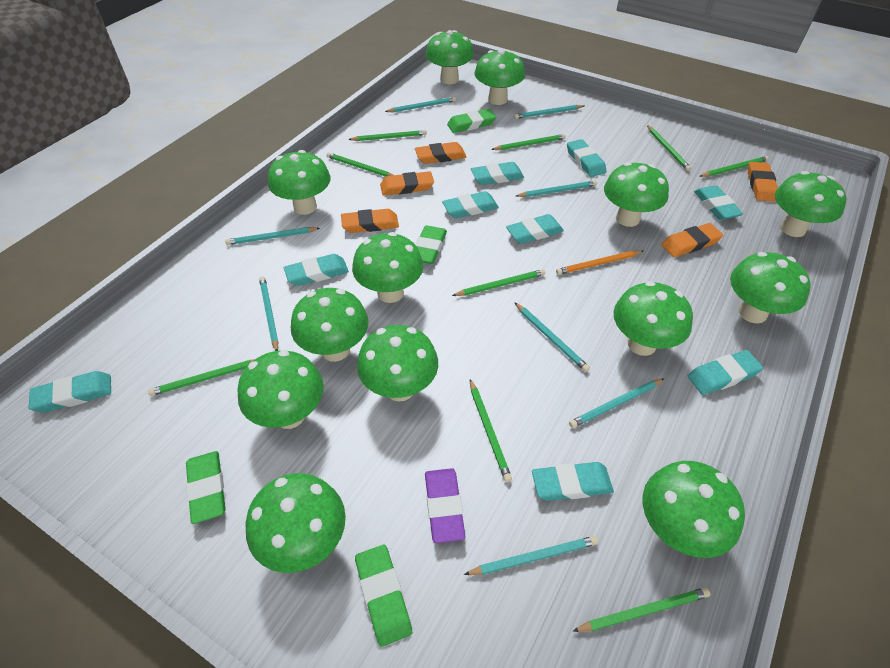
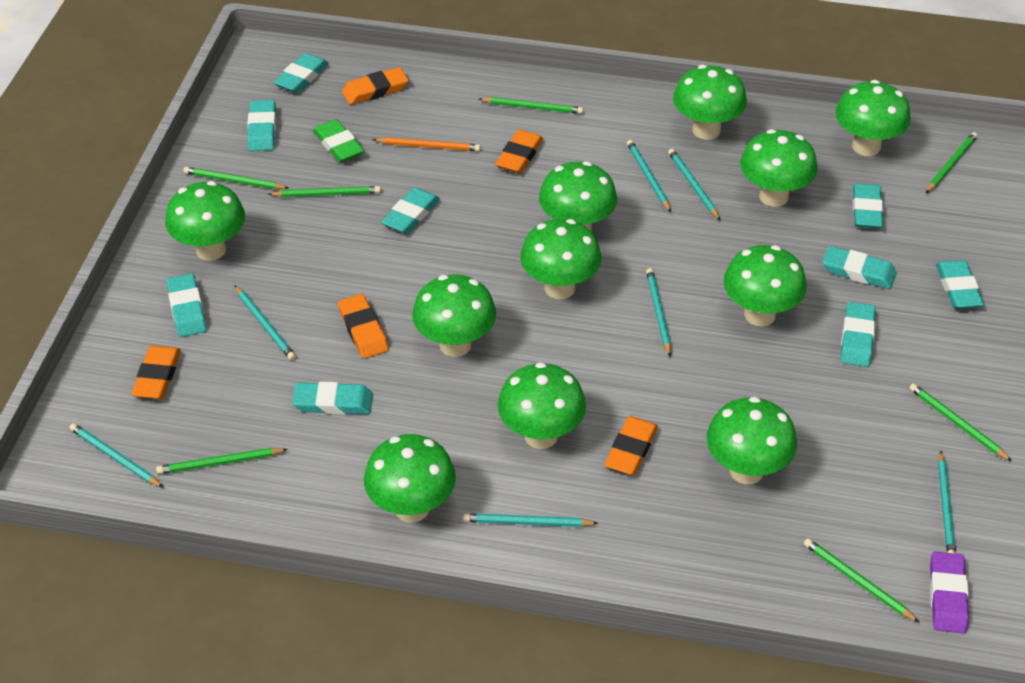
green eraser: 4 -> 1
green mushroom: 13 -> 11
green pencil: 9 -> 7
turquoise pencil: 8 -> 7

